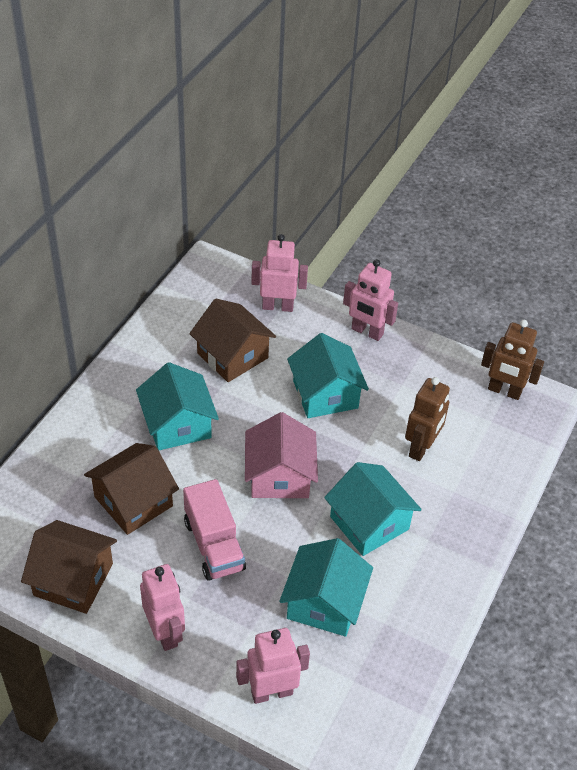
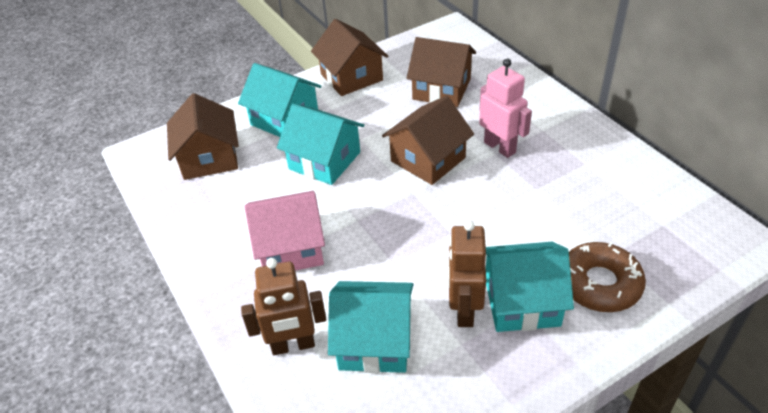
brown donut: 0 -> 1
brown house: 3 -> 4
pink robot: 4 -> 1
pink truck: 1 -> 0

